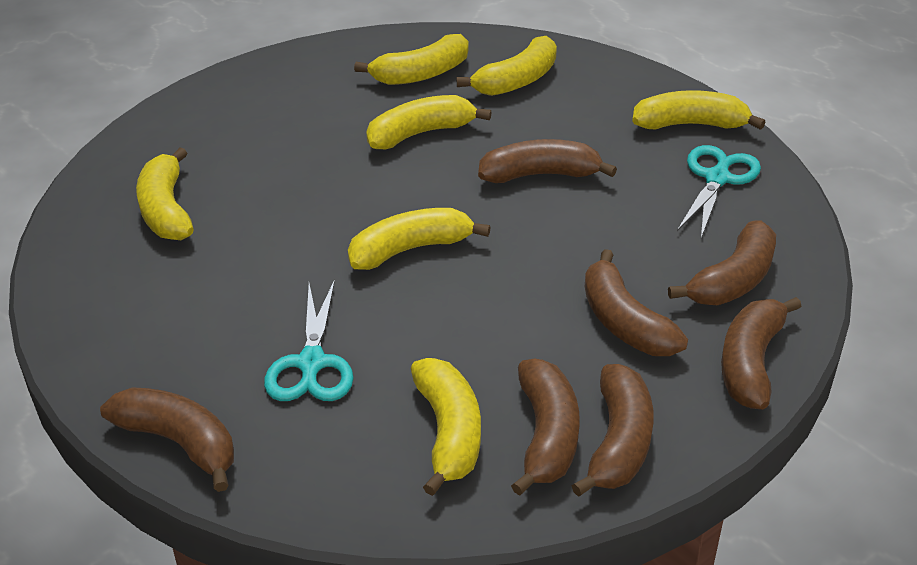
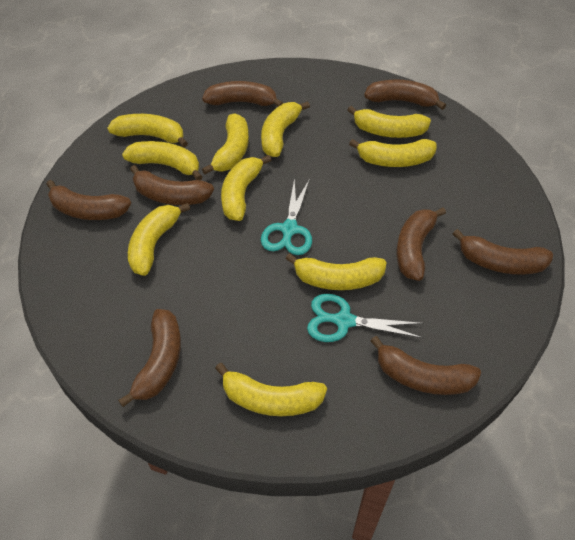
brown banana: 7 -> 8
yellow banana: 7 -> 10

